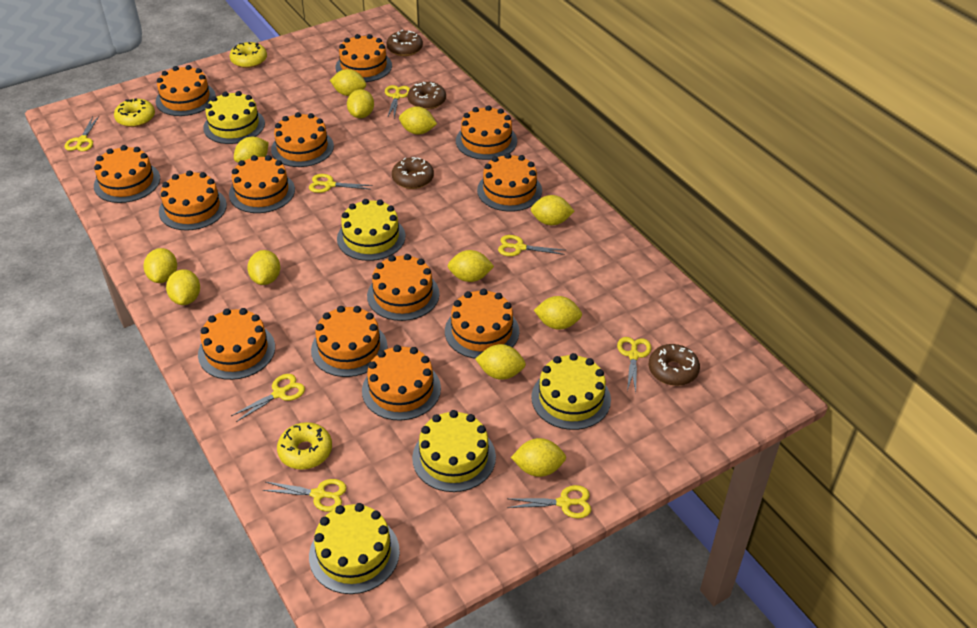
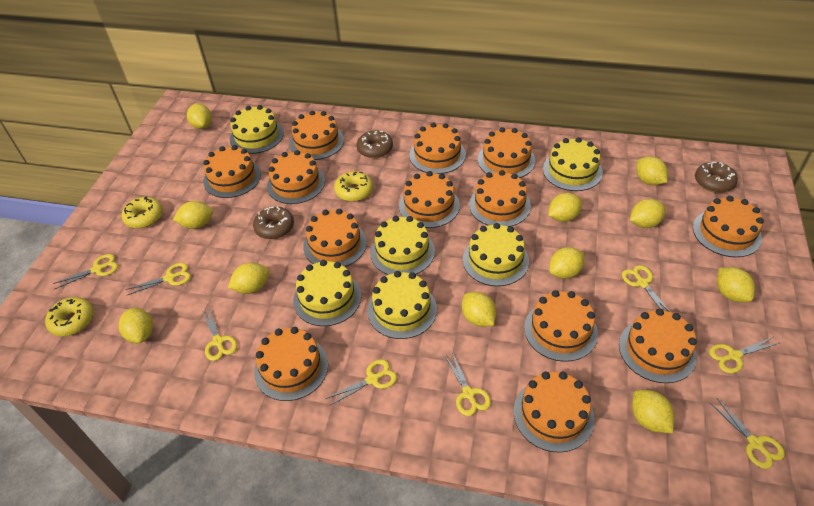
brown donut: 4 -> 3
yellow cake: 5 -> 6
yellow lemon: 12 -> 11

